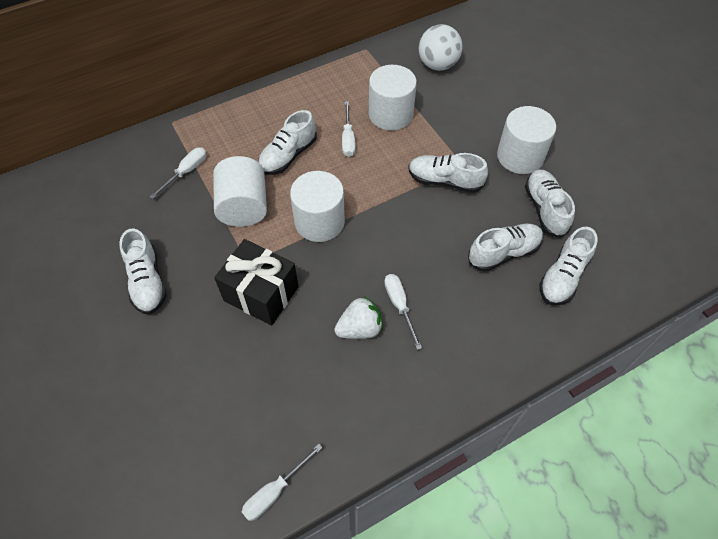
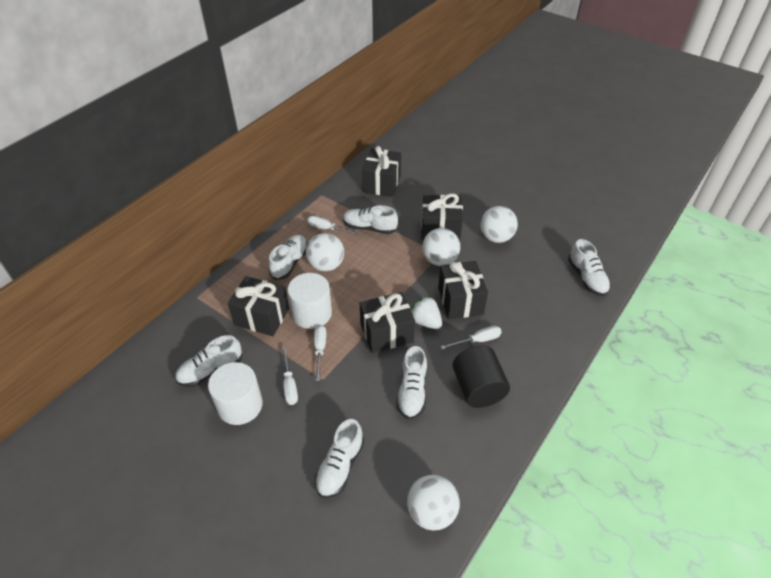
black cylinder: 0 -> 1
black gift: 1 -> 5
white ball: 1 -> 4
white cylinder: 4 -> 2

